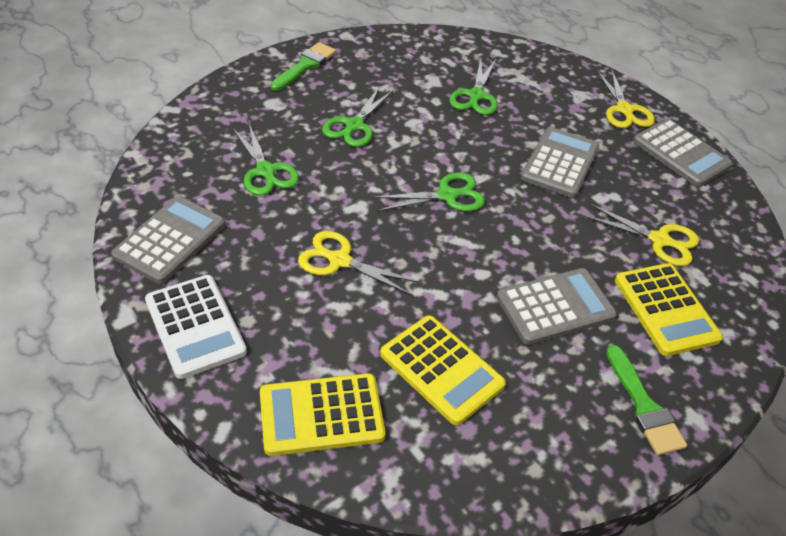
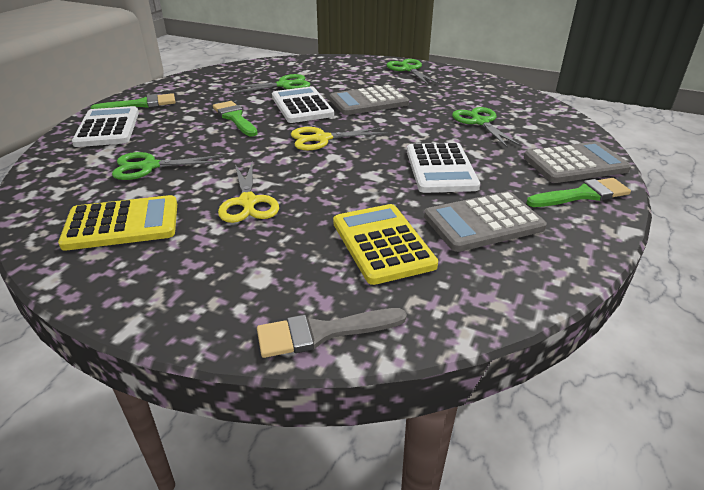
green brush: 2 -> 3
grey brush: 0 -> 1
grey calculator: 4 -> 3
white calculator: 1 -> 3
yellow calculator: 3 -> 2
yellow scissors: 3 -> 2

